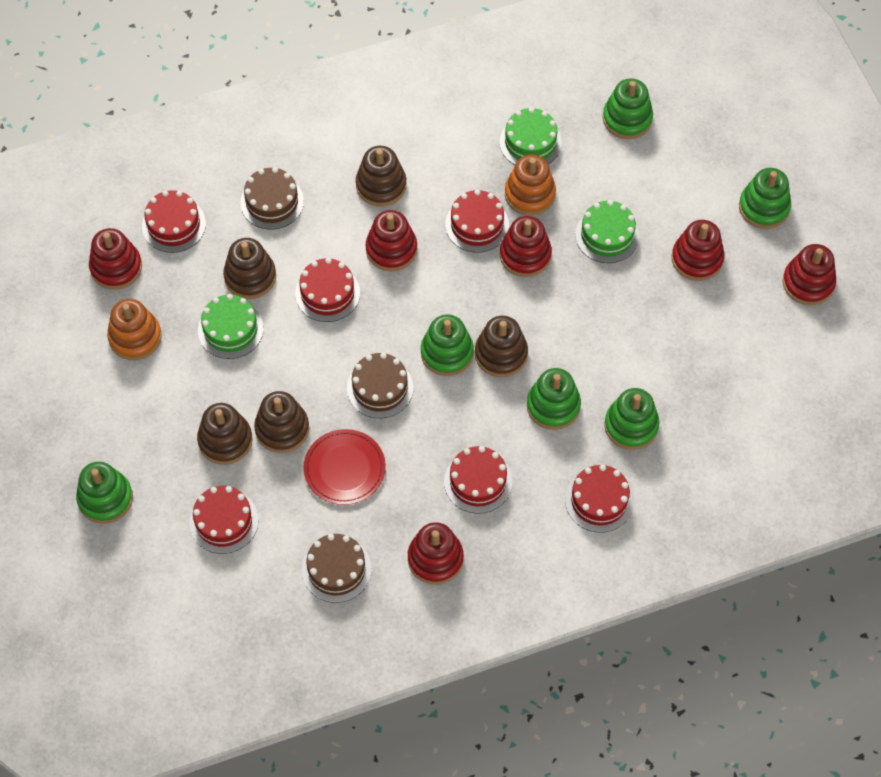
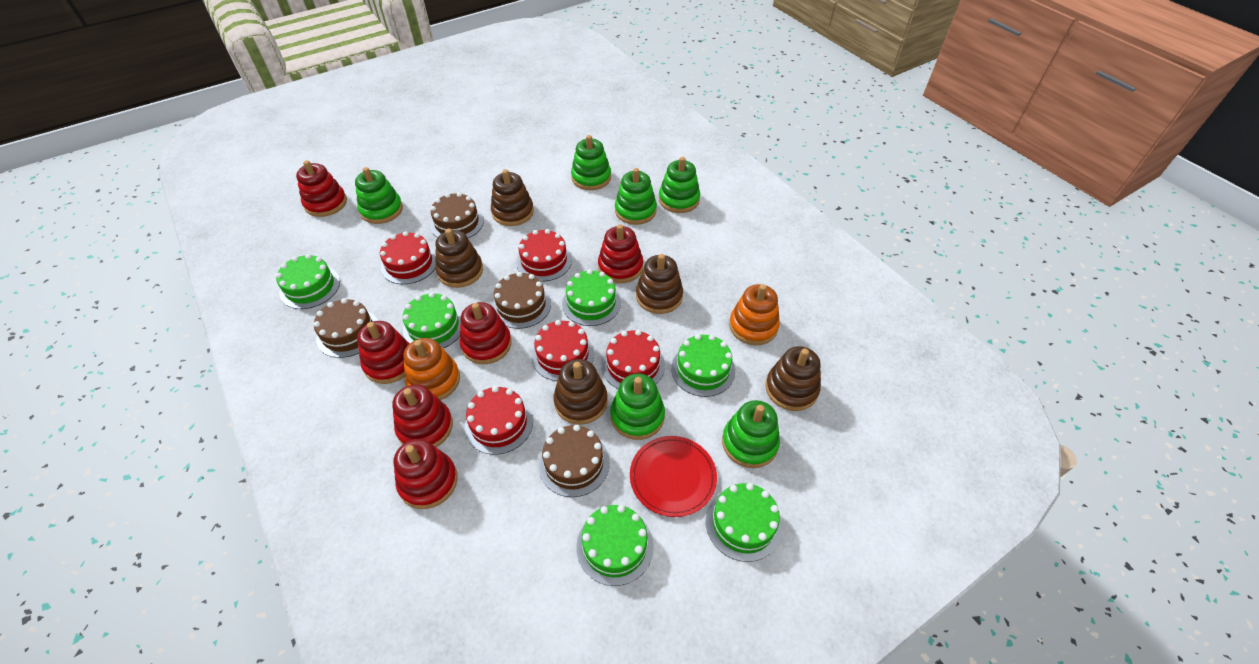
brown cake: 3 -> 4
green cake: 3 -> 6
red cake: 6 -> 5

